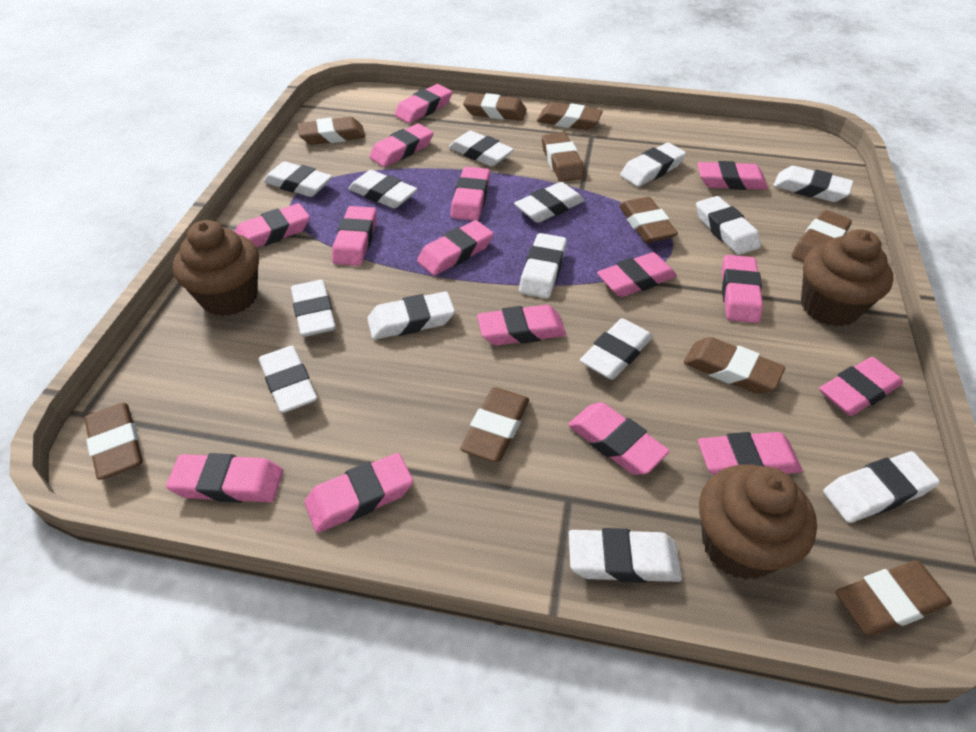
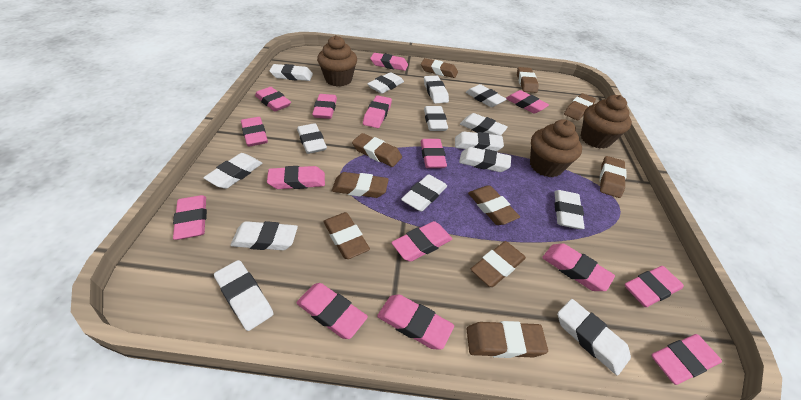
white eraser: 14 -> 15

